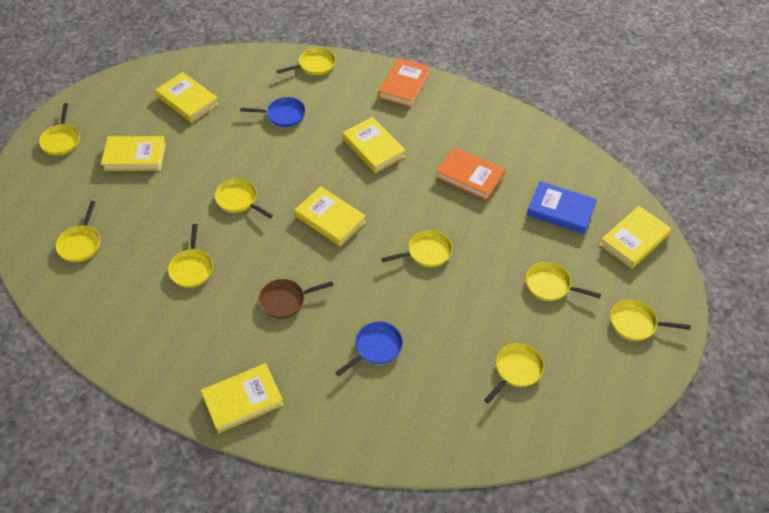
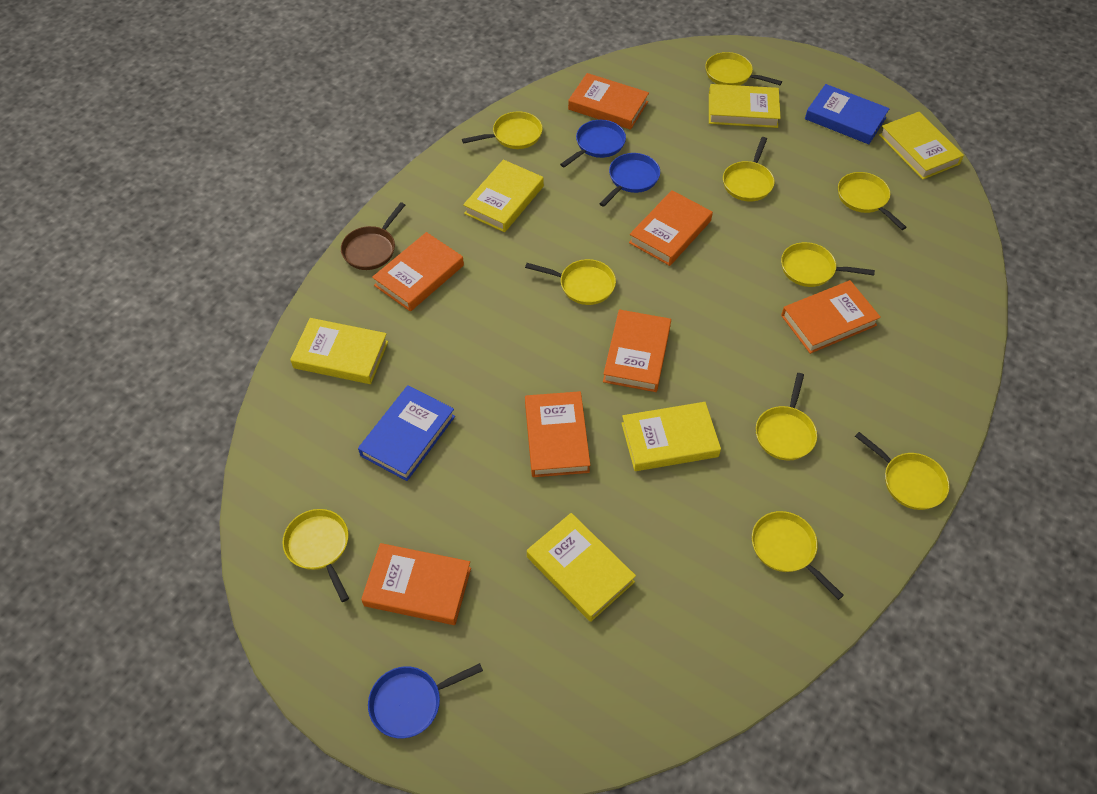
blue book: 1 -> 2
blue pan: 2 -> 3
orange book: 2 -> 7
yellow pan: 9 -> 10

